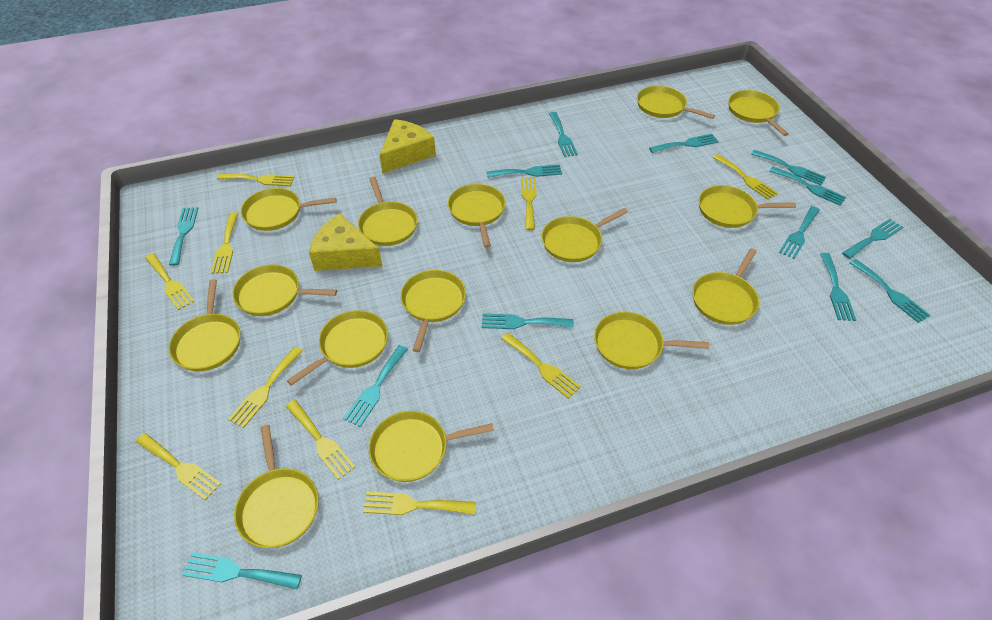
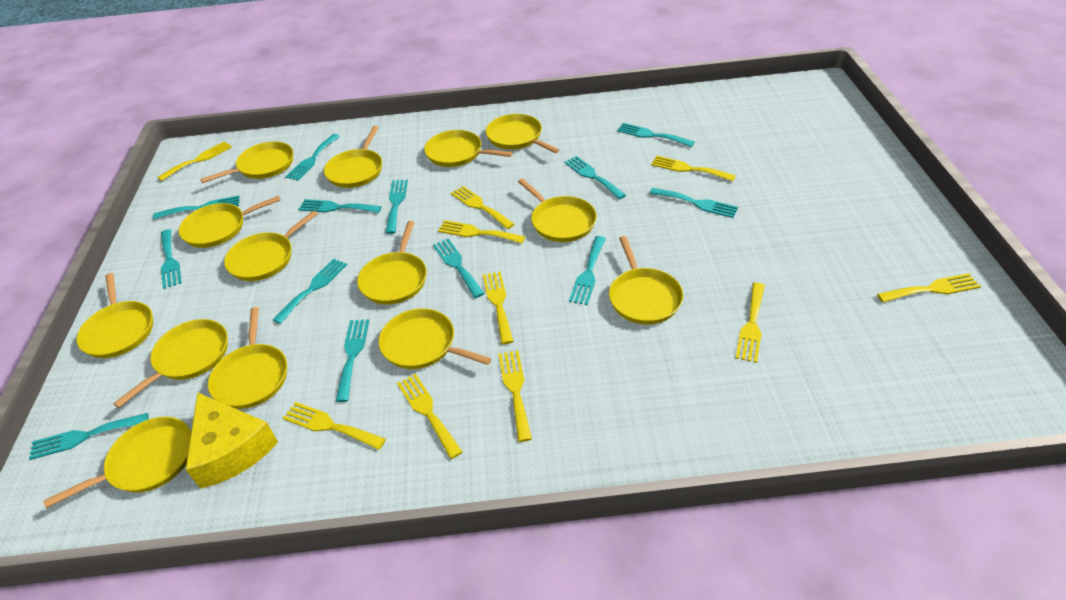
yellow cheese: 2 -> 1
yellow pan: 15 -> 14

